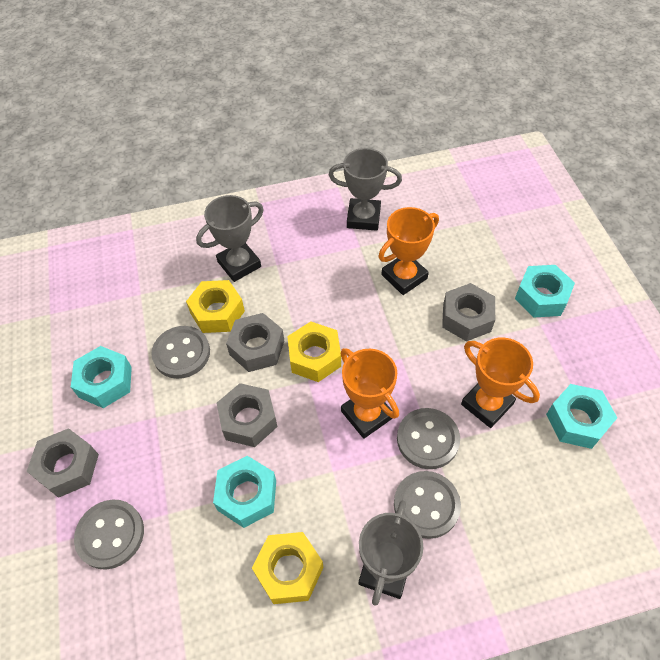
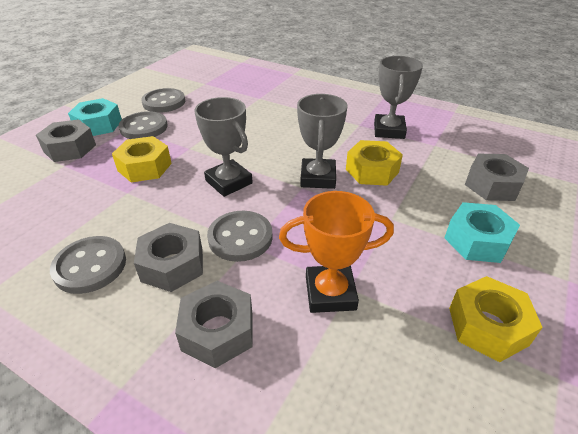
orange trophy: 3 -> 1
turquoise nut: 4 -> 2

